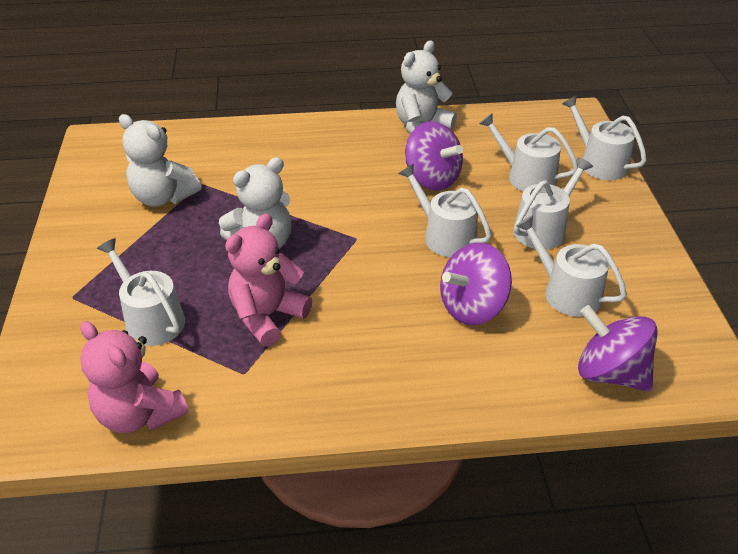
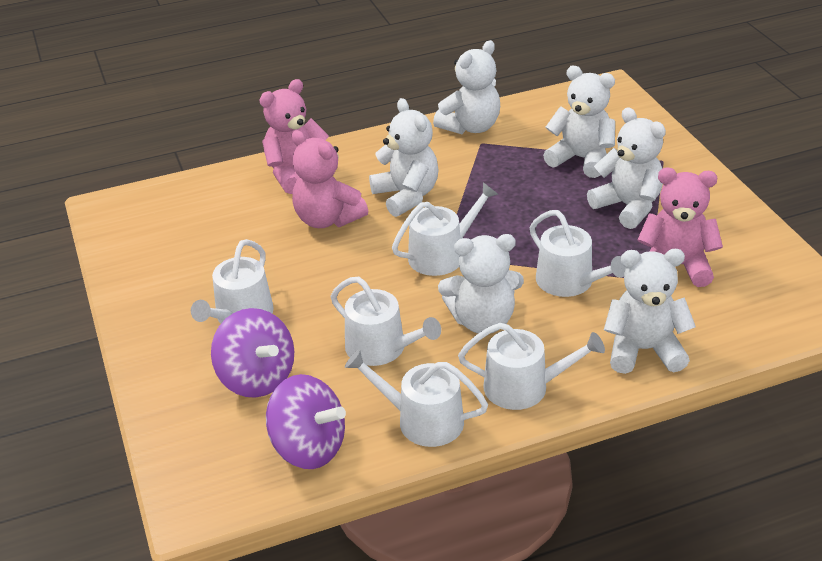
pink teddy bear: 2 -> 3
purple spinning top: 3 -> 2
white teddy bear: 3 -> 6

